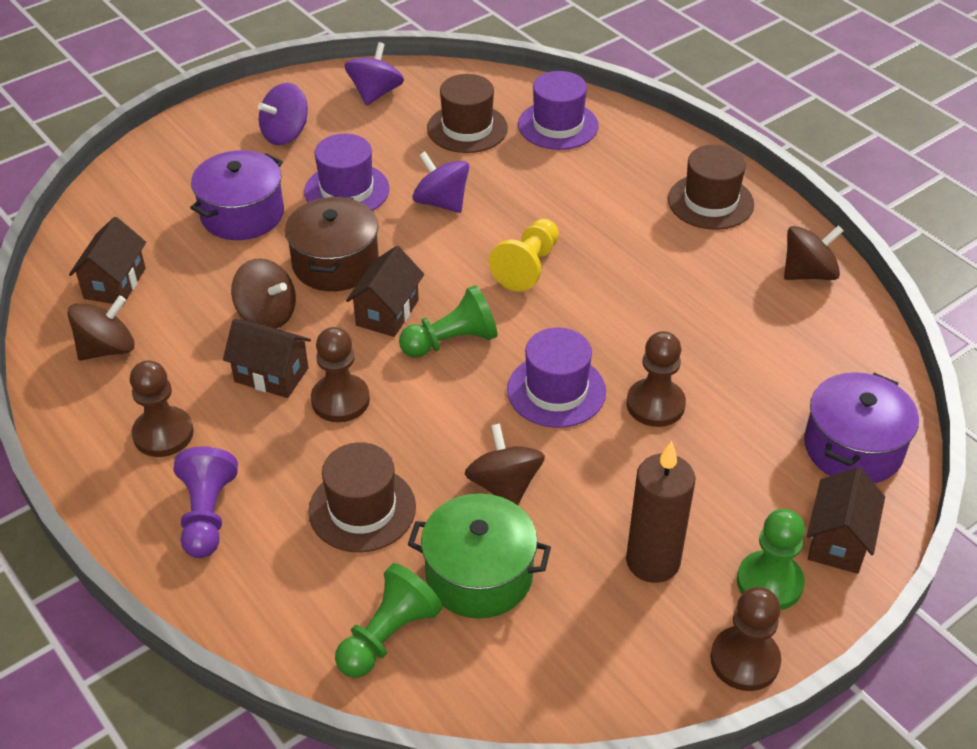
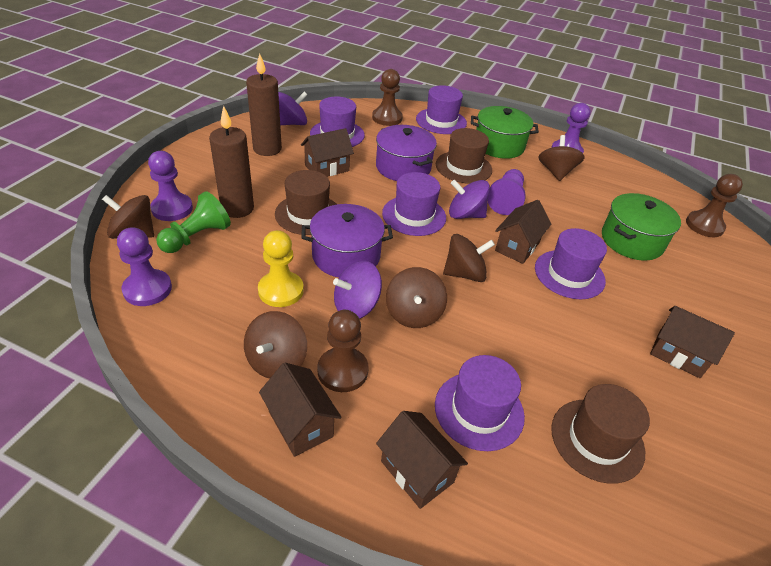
brown candle: 1 -> 2
brown house: 4 -> 5
brown pawn: 4 -> 3
brown pot: 1 -> 0
brown spinning top: 4 -> 5
green pawn: 3 -> 1
green pot: 1 -> 2
purple hat: 3 -> 5
purple pawn: 1 -> 4

